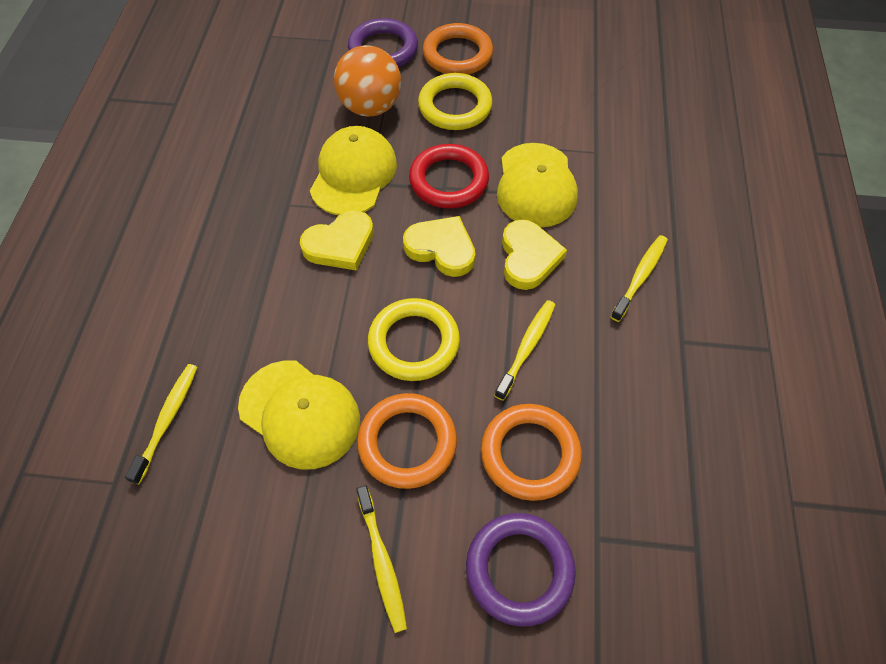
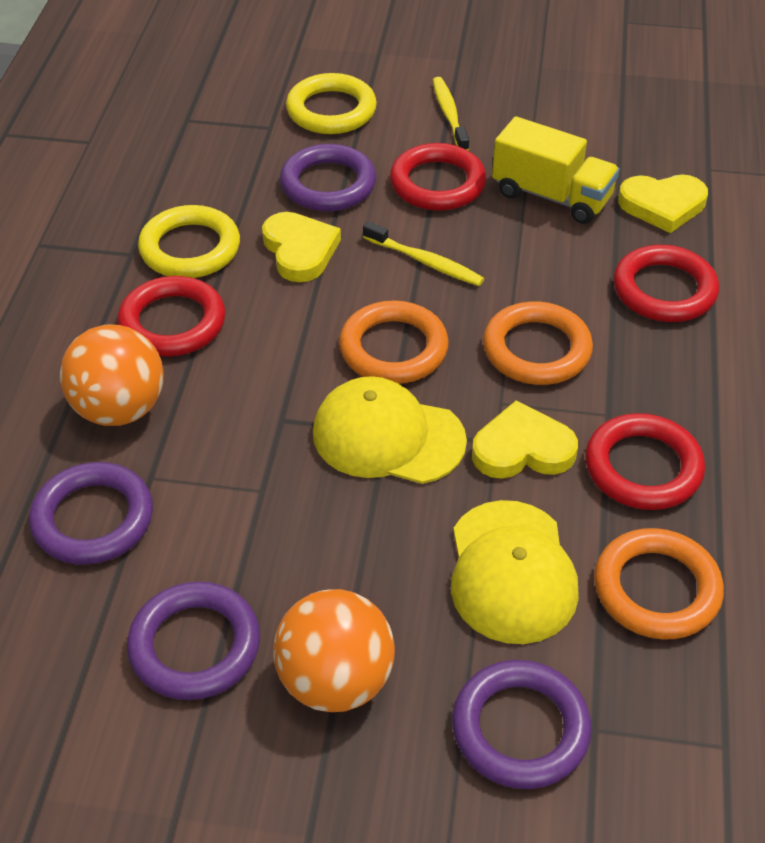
orange ball: 1 -> 2
purple ring: 2 -> 4
red ring: 1 -> 4
yellow cap: 3 -> 2
yellow toothbrush: 4 -> 2
yellow truck: 0 -> 1

